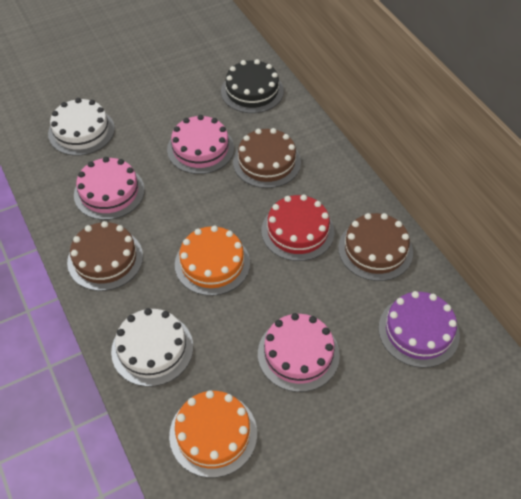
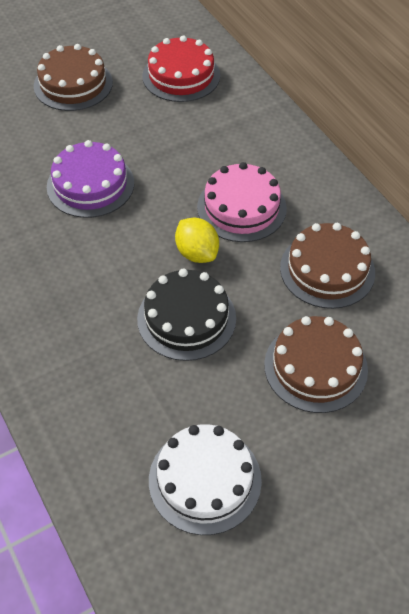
orange cake: 2 -> 0
pink cake: 3 -> 1
white cake: 2 -> 1
yellow lemon: 0 -> 1

